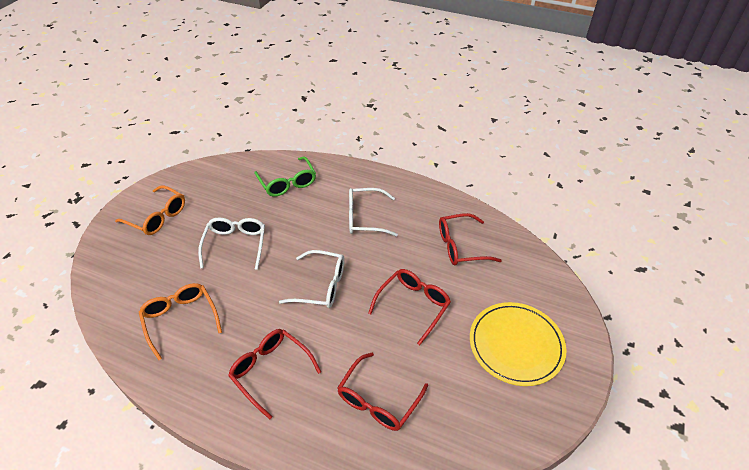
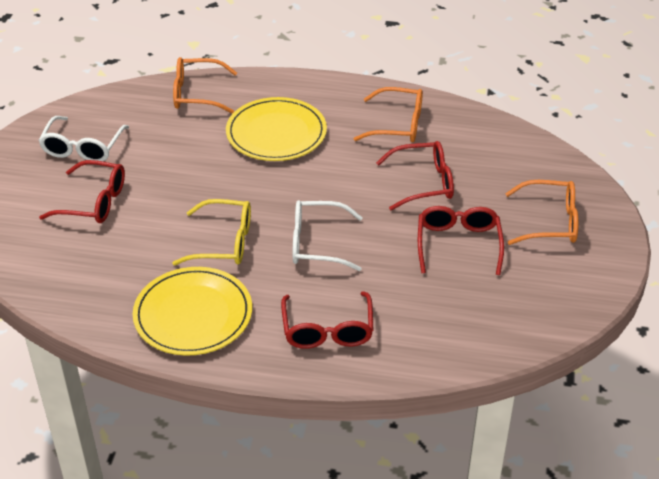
green glasses: 1 -> 0
orange glasses: 2 -> 3
white glasses: 3 -> 2
yellow glasses: 0 -> 1
yellow plate: 1 -> 2

